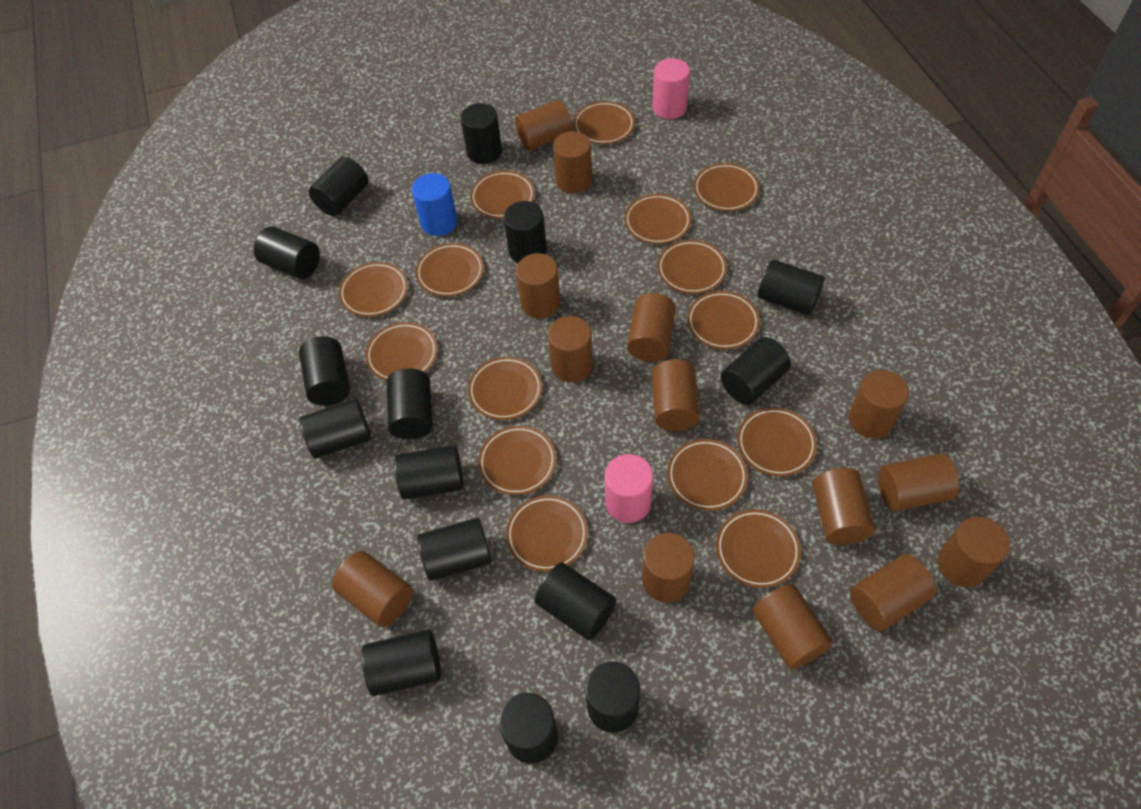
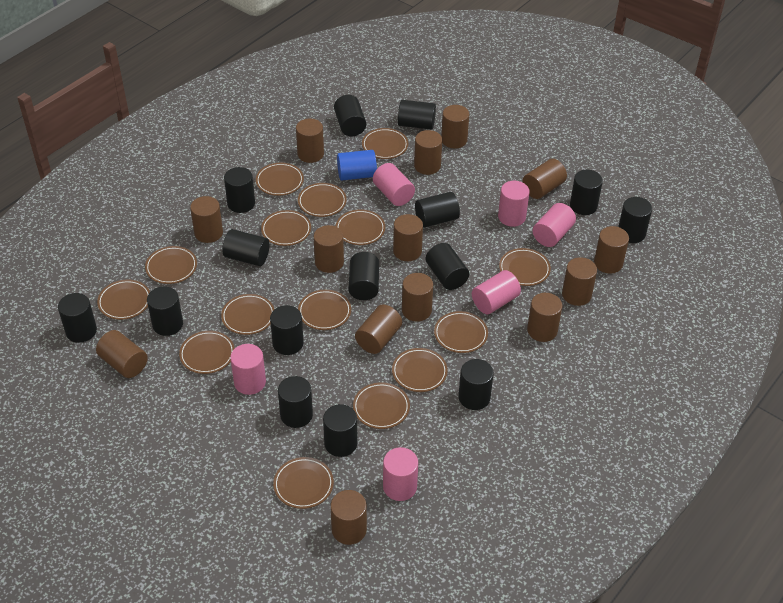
pink cylinder: 2 -> 6

